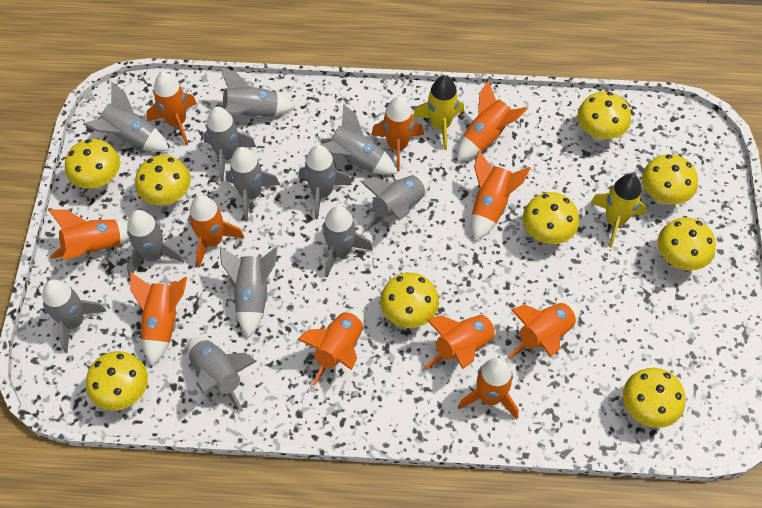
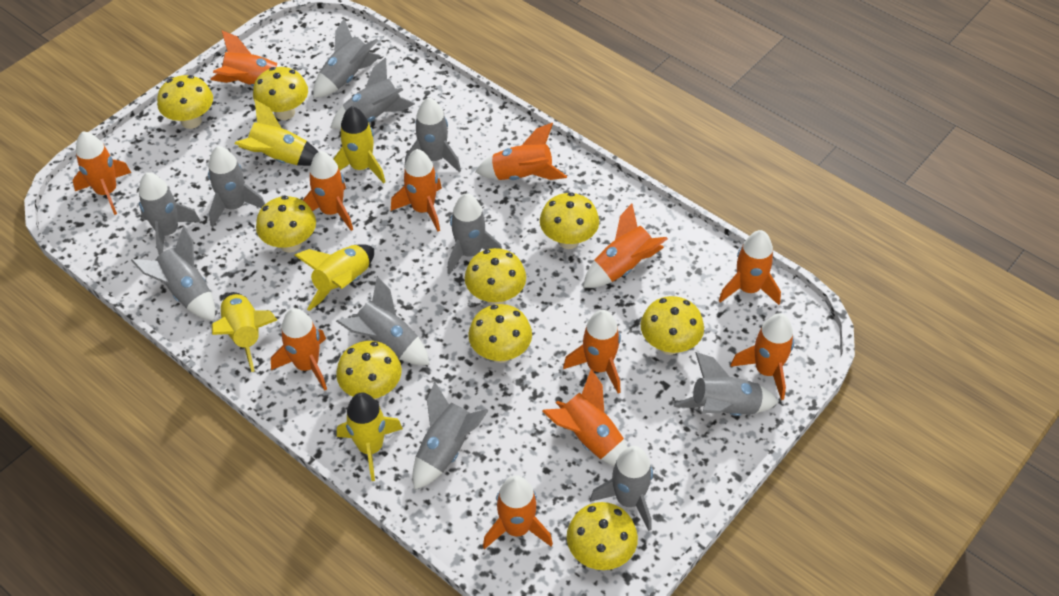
grey rocket: 12 -> 11
orange rocket: 11 -> 12
yellow rocket: 2 -> 5

